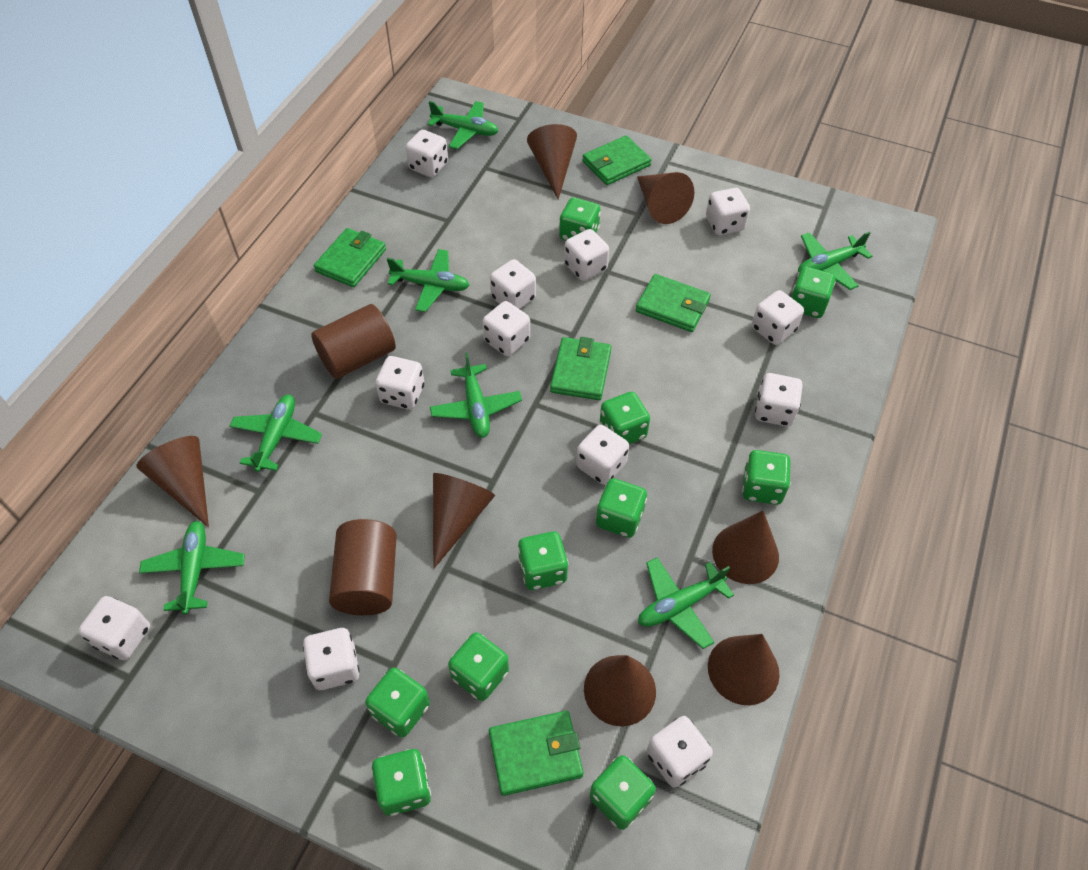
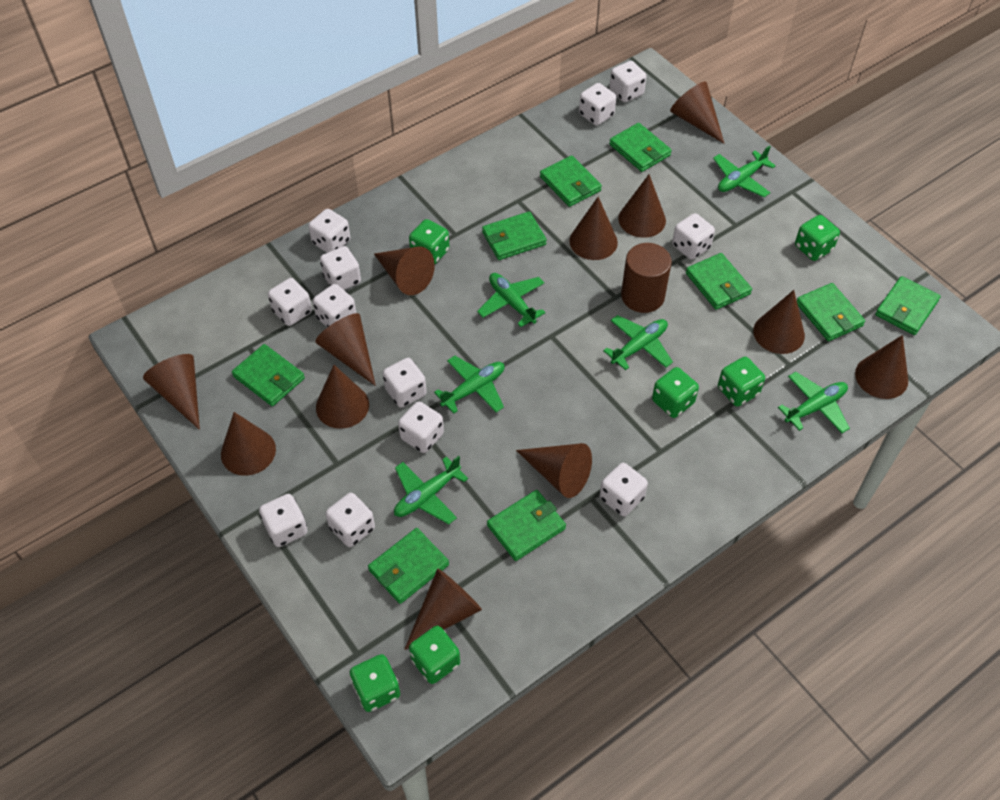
brown cone: 7 -> 12
brown cylinder: 2 -> 1
green dice: 10 -> 6
green plane: 7 -> 6
green wallet: 5 -> 9

